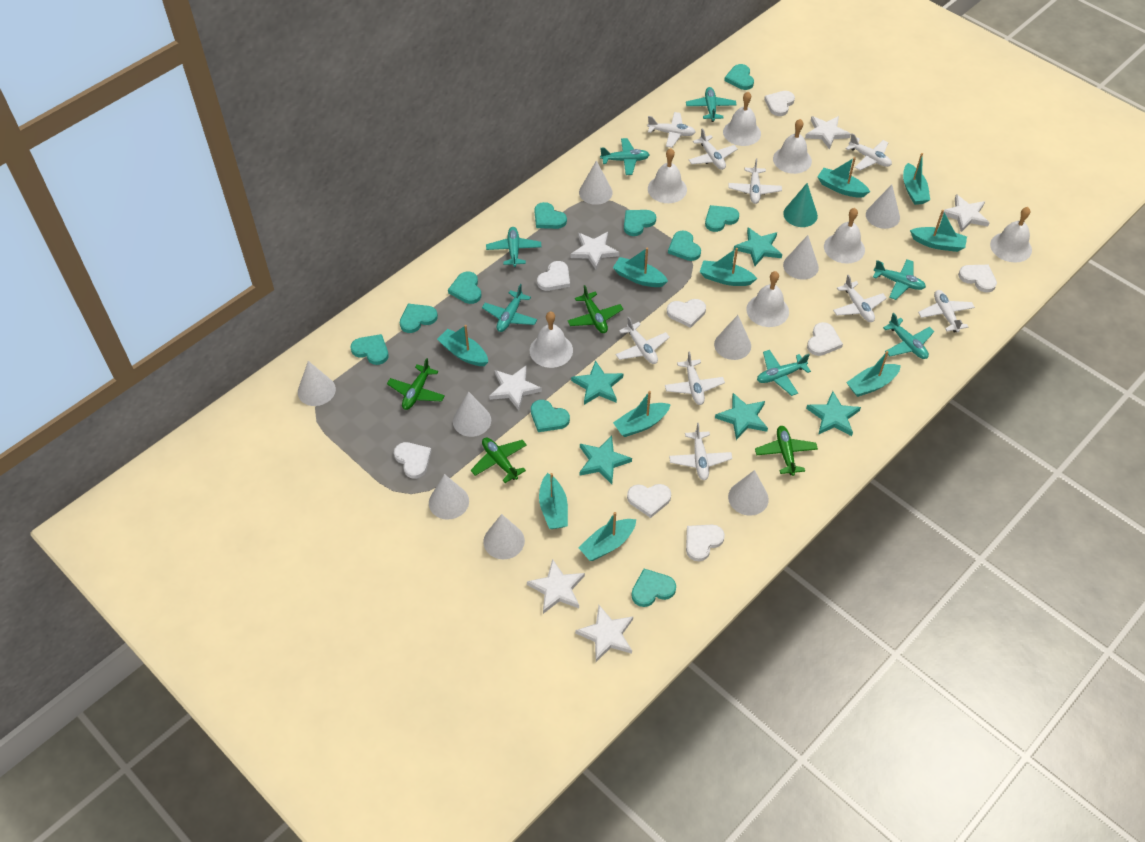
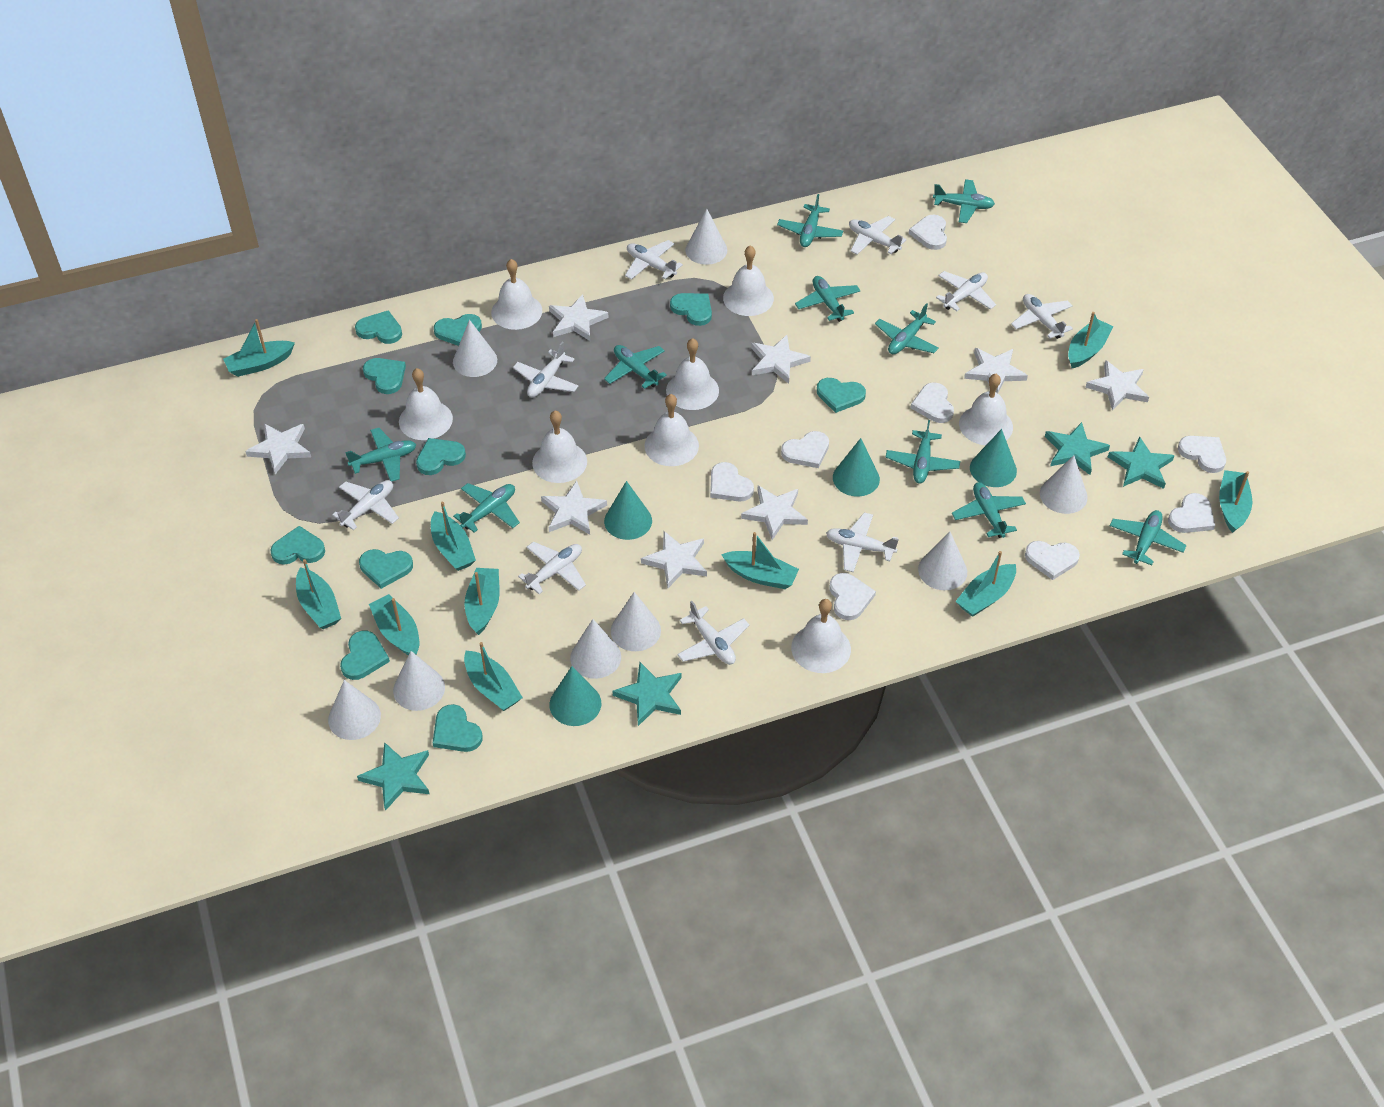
green plane: 4 -> 0
turquoise cone: 1 -> 4
turquoise plane: 7 -> 10
turquoise star: 5 -> 4
white bell: 7 -> 8
white cone: 9 -> 8
white star: 6 -> 8

